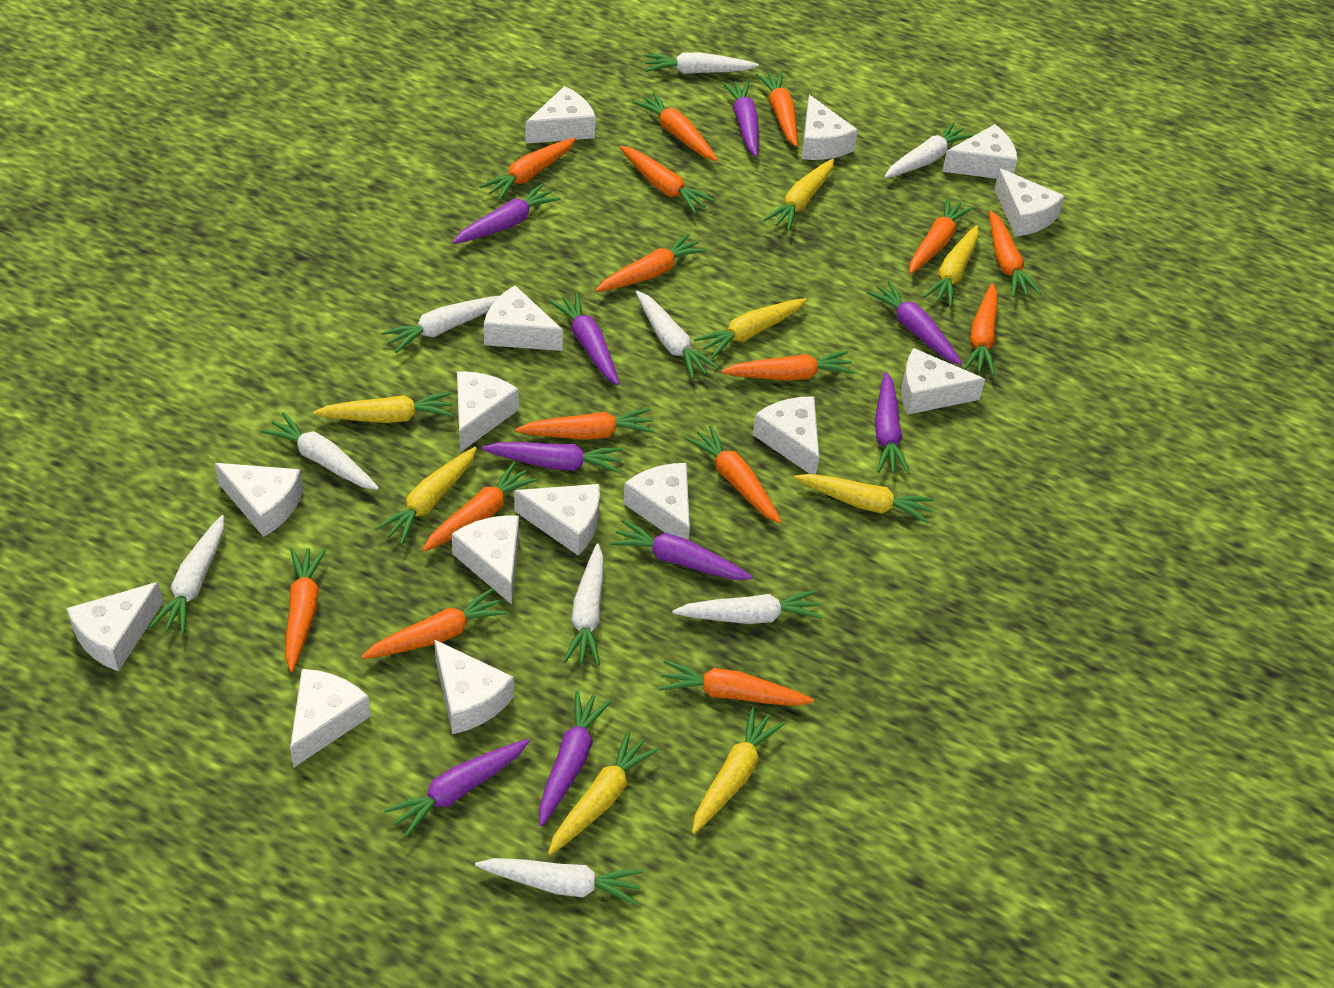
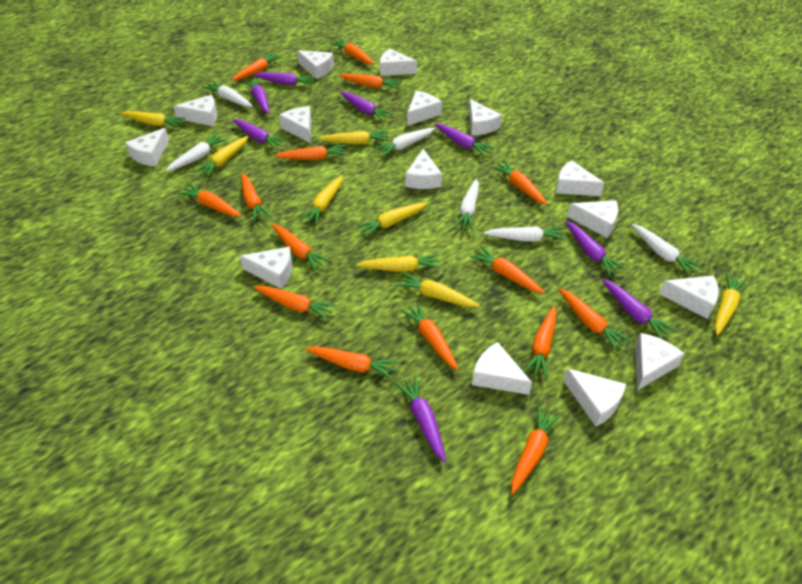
purple carrot: 9 -> 8
white carrot: 9 -> 6

